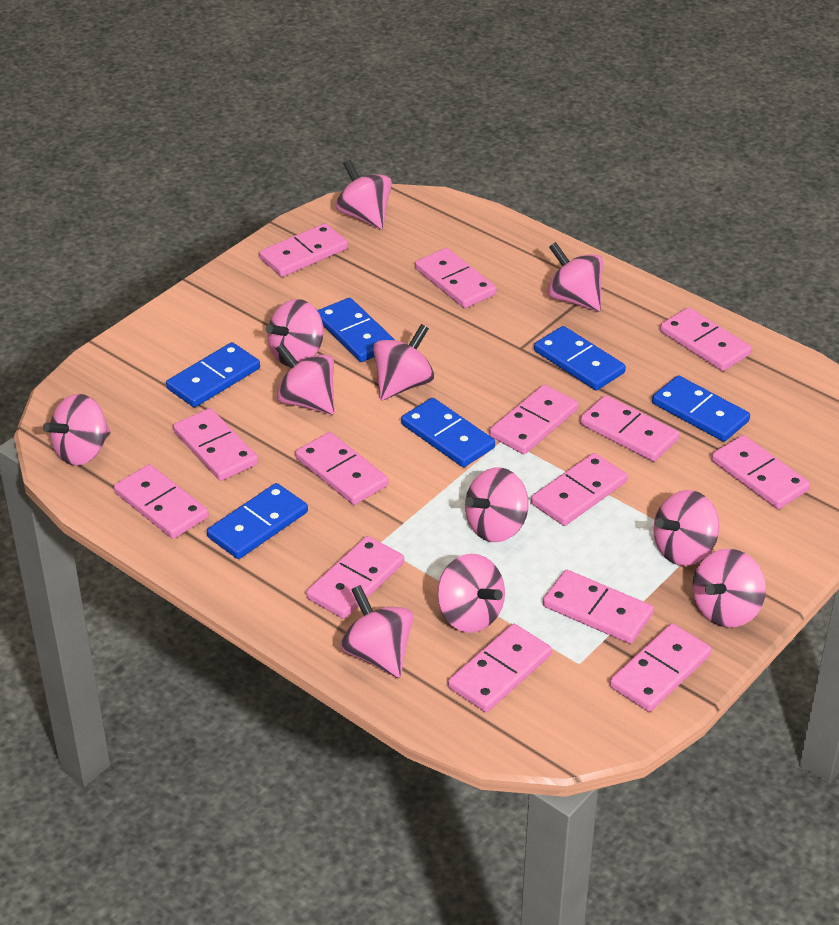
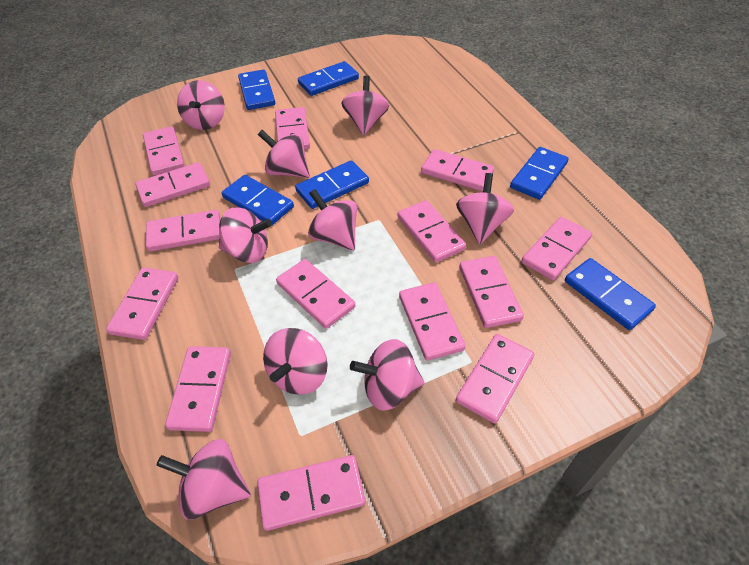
pink spinning top: 11 -> 9

